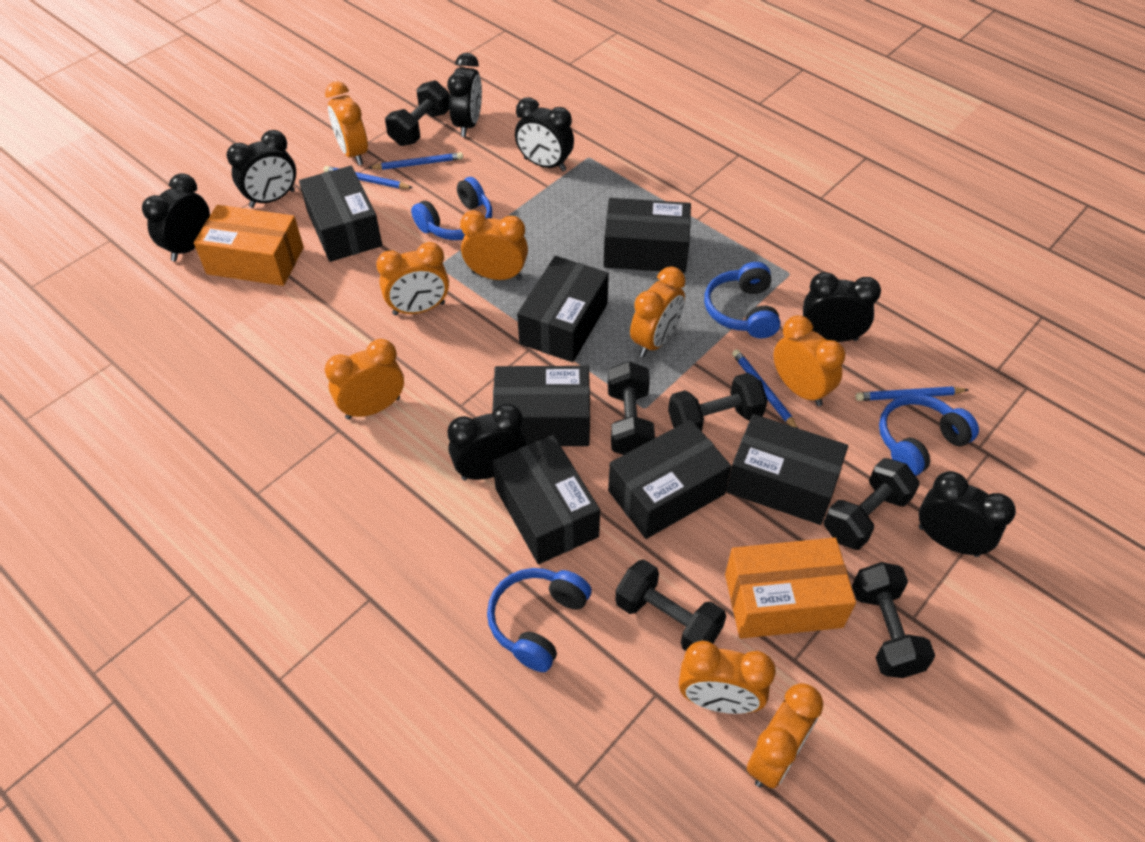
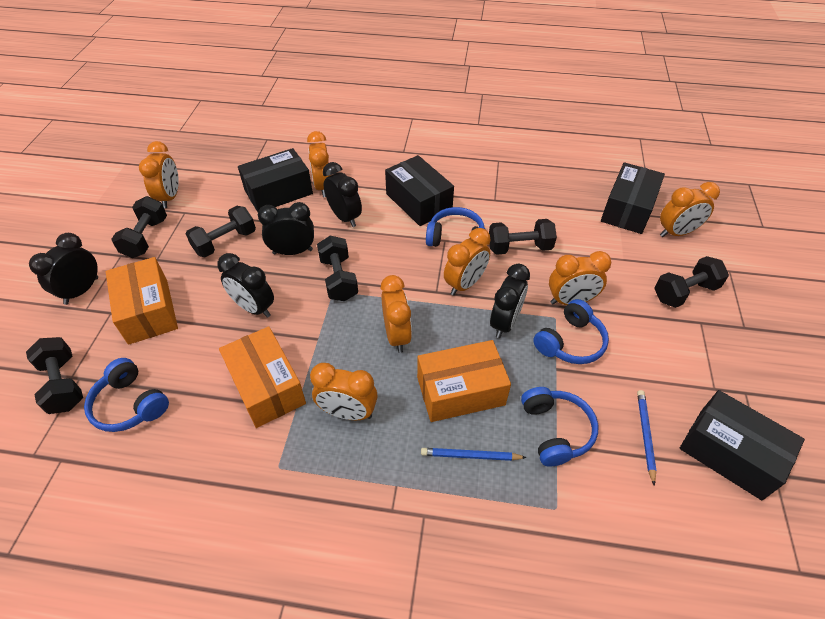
black box: 7 -> 4
black clock: 7 -> 5
blue pencil: 4 -> 2
orange box: 2 -> 3
orange clock: 8 -> 7

